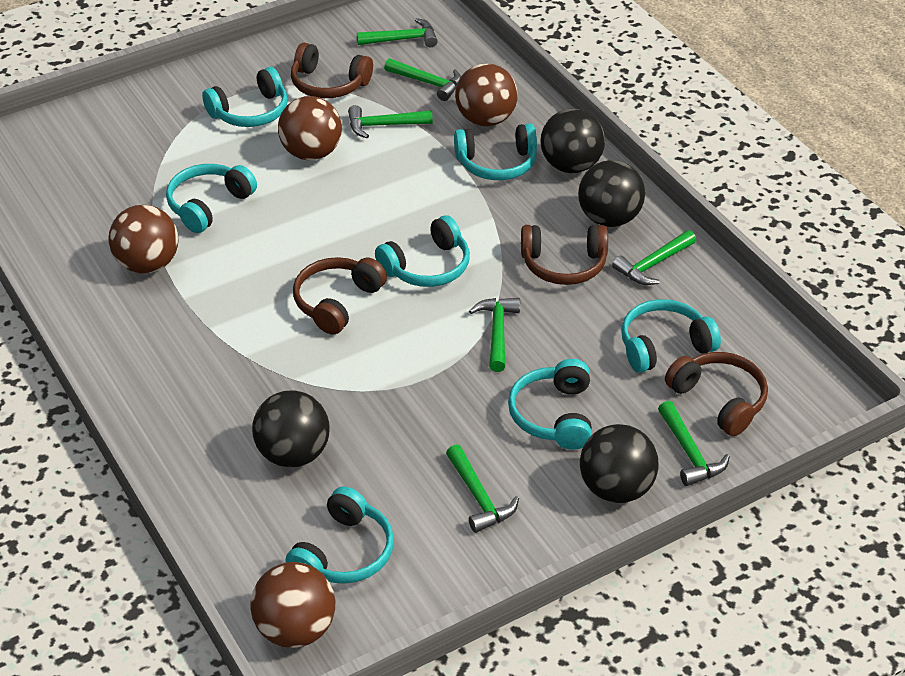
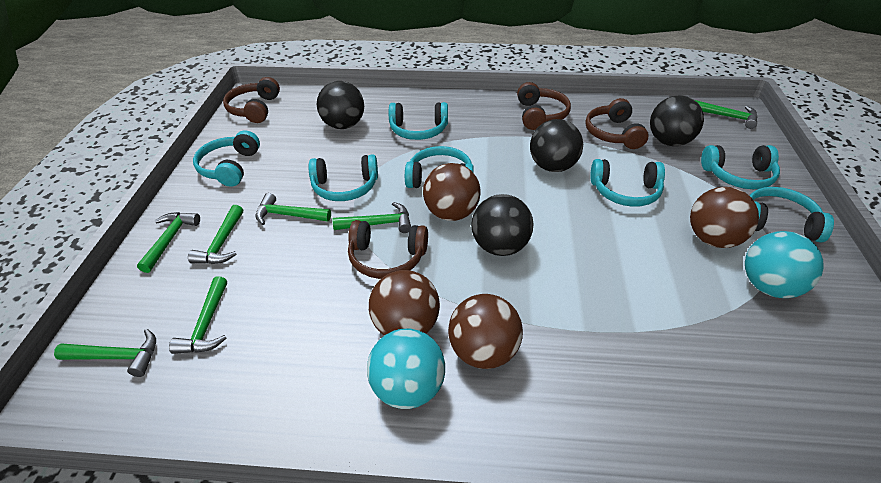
turquoise ball: 0 -> 2

